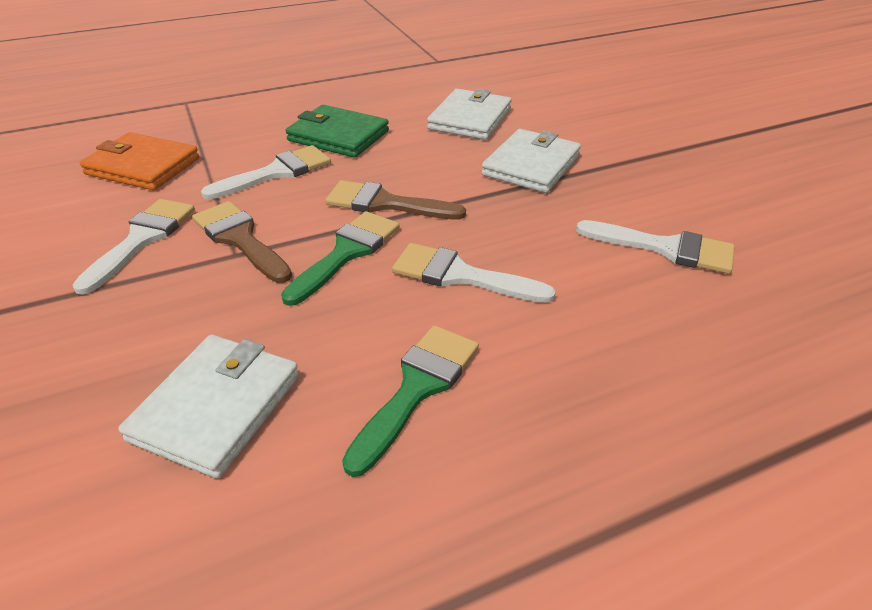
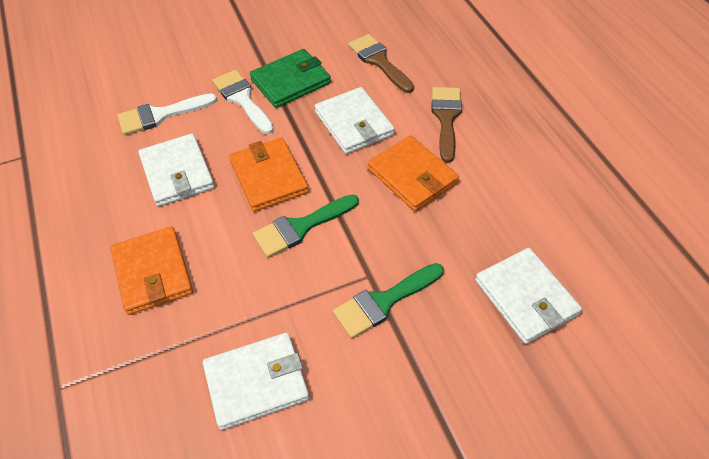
orange wallet: 1 -> 3
white brush: 4 -> 2
white wallet: 3 -> 4

